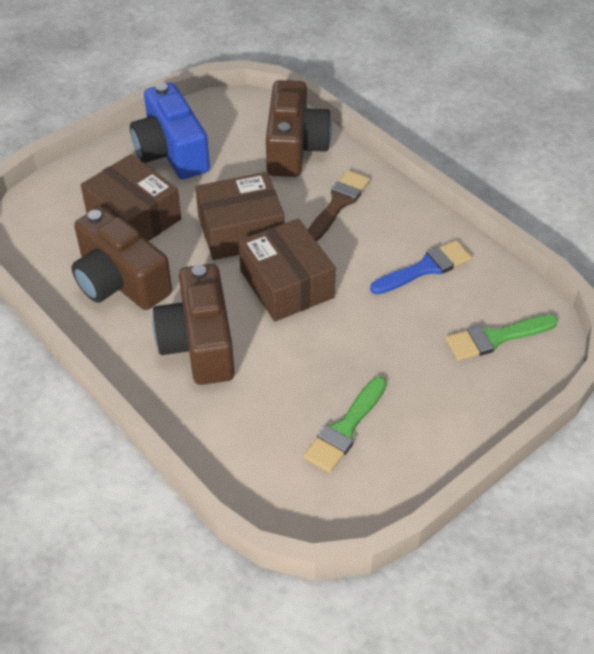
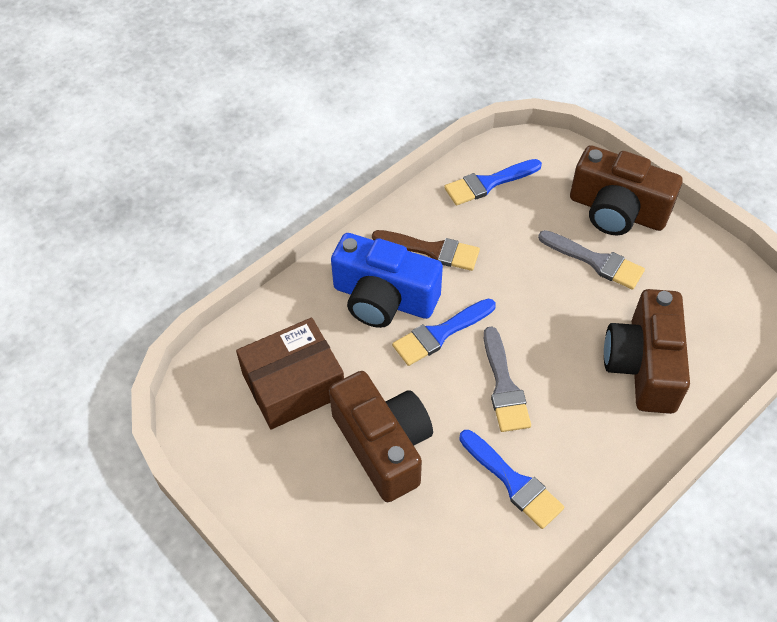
blue brush: 1 -> 3
brown box: 3 -> 1
green brush: 2 -> 0
grey brush: 0 -> 2

